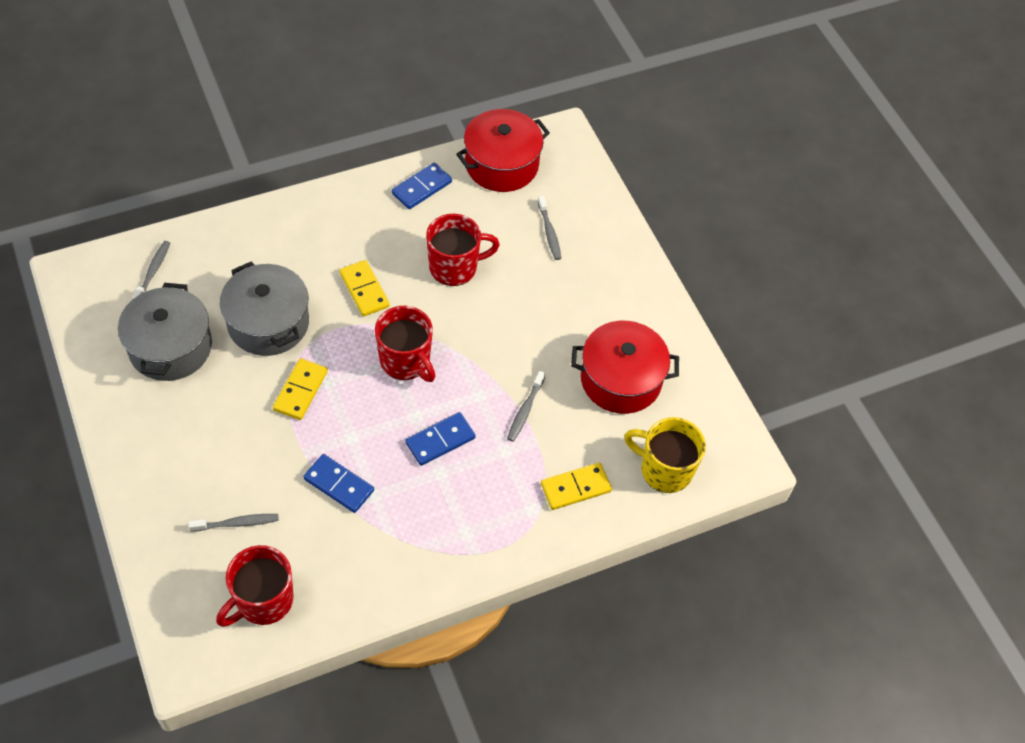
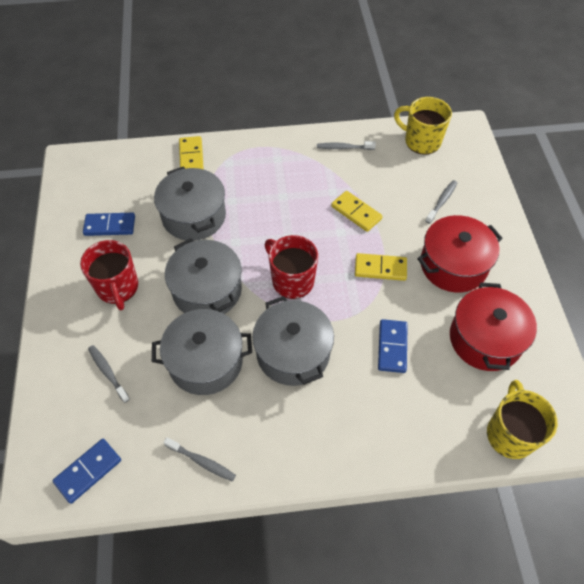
grey pot: 2 -> 4
red mug: 3 -> 2
yellow mug: 1 -> 2

